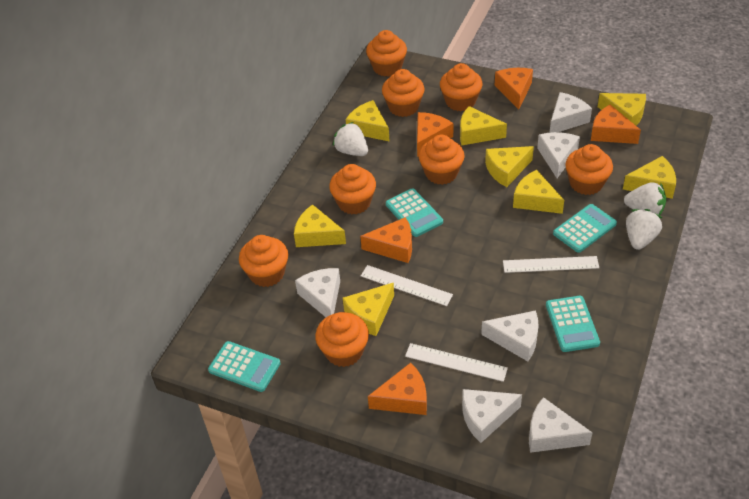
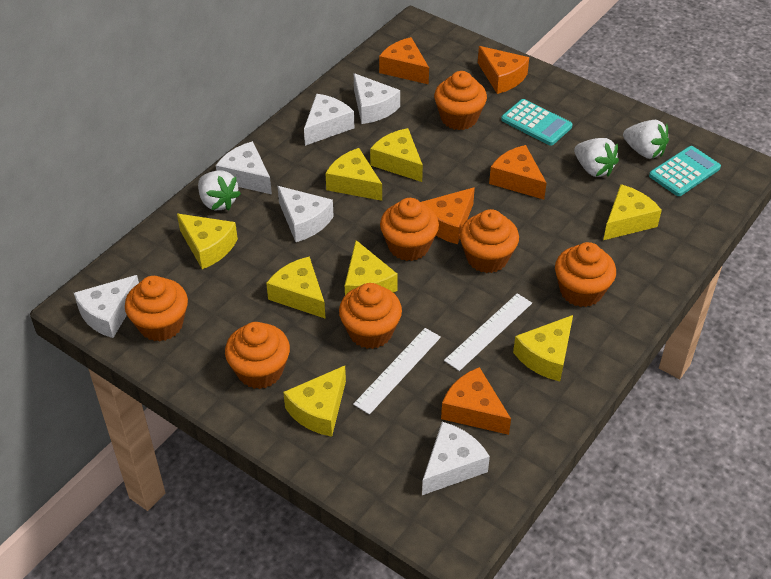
orange cupcake: 8 -> 7
turquoise calculator: 4 -> 2
white ruler: 3 -> 2

